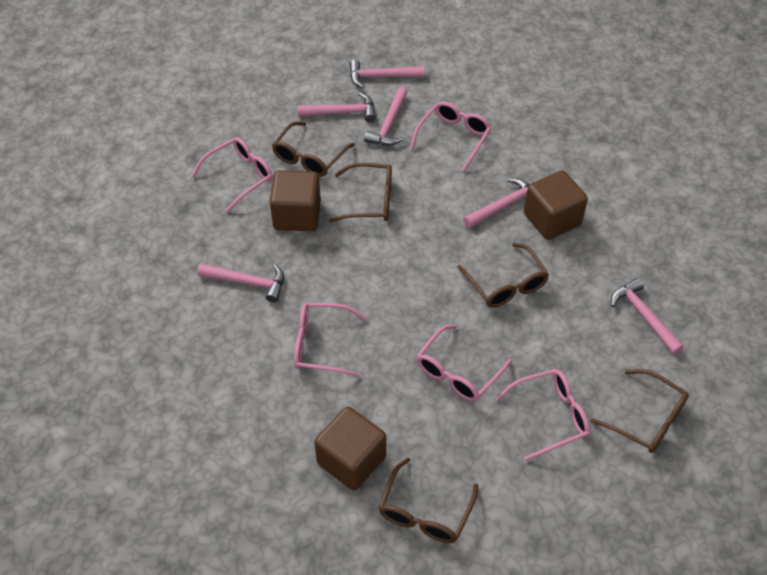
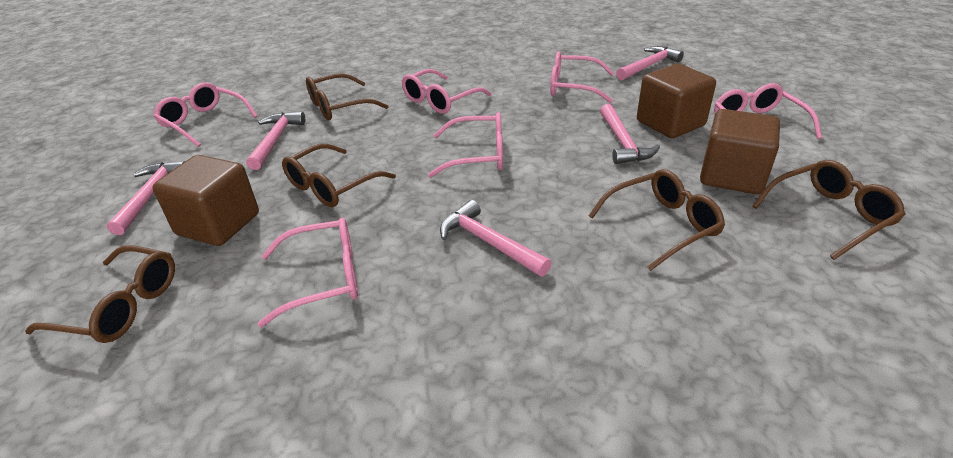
pink glasses: 5 -> 6
pink hammer: 6 -> 5

